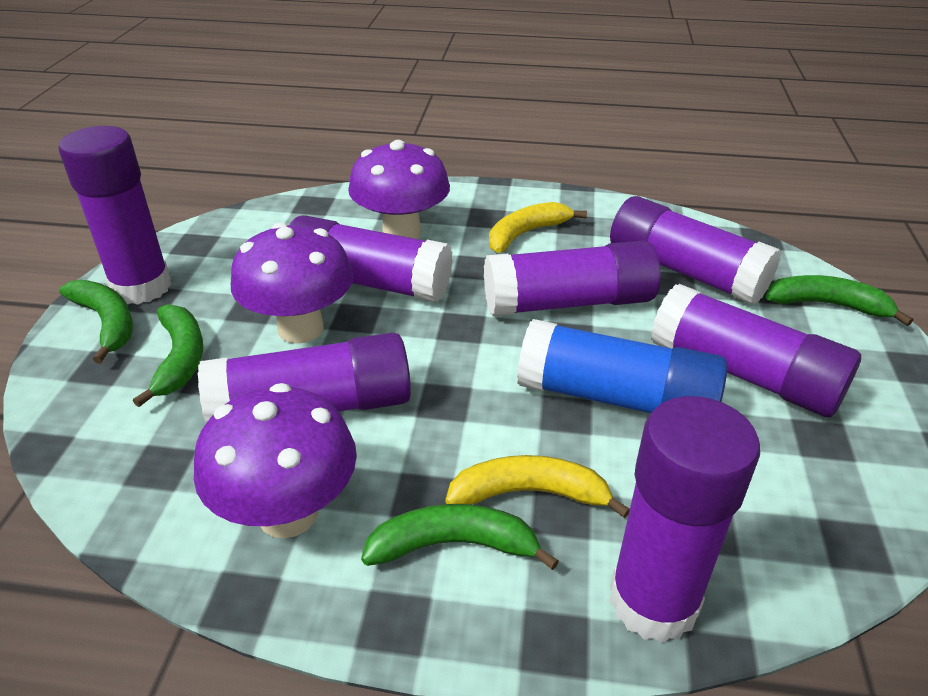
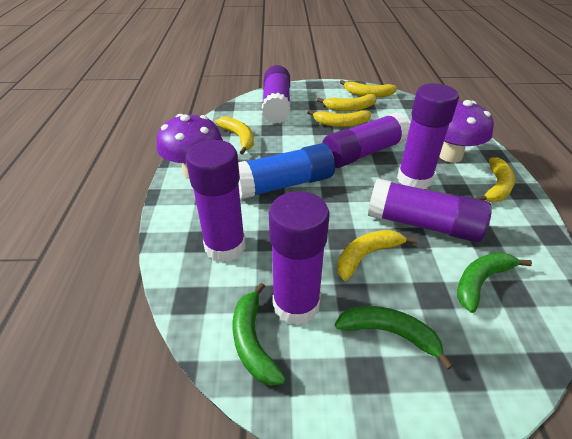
green banana: 4 -> 3
purple glue stick: 7 -> 6
purple mushroom: 3 -> 2
yellow banana: 2 -> 6

